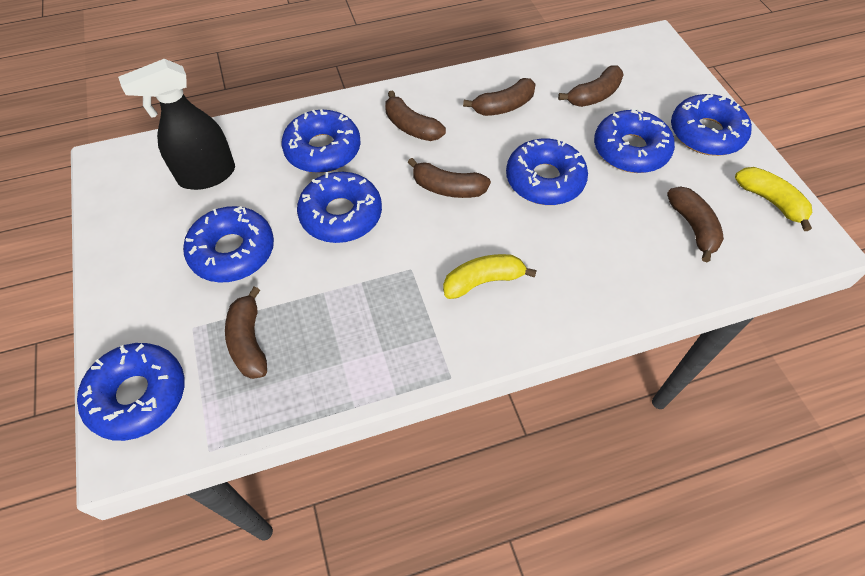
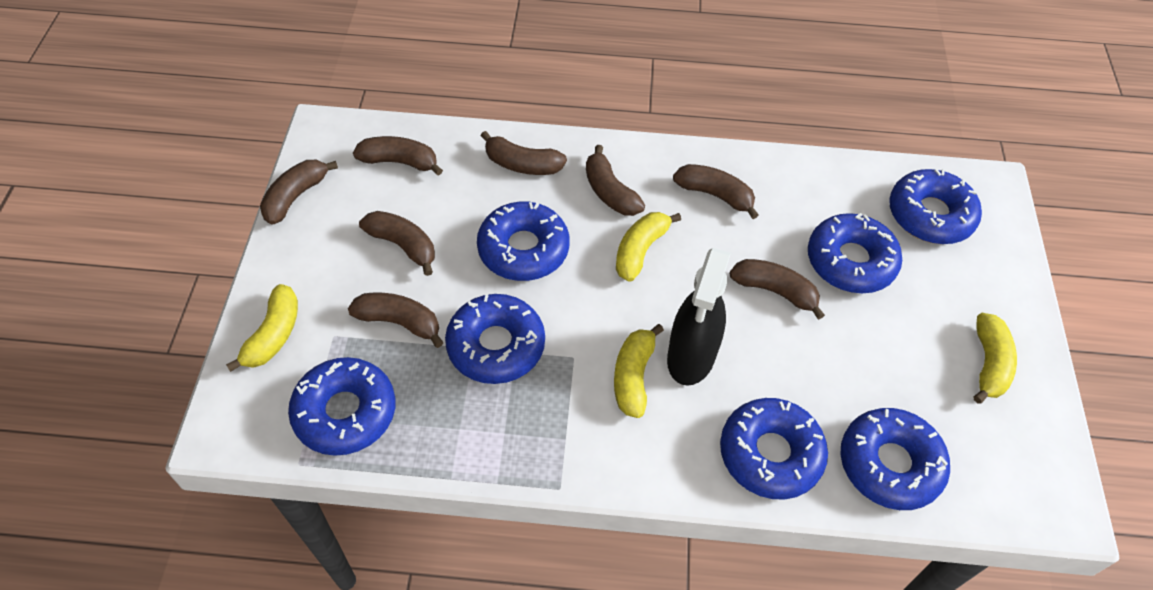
brown banana: 6 -> 8
yellow banana: 2 -> 4

